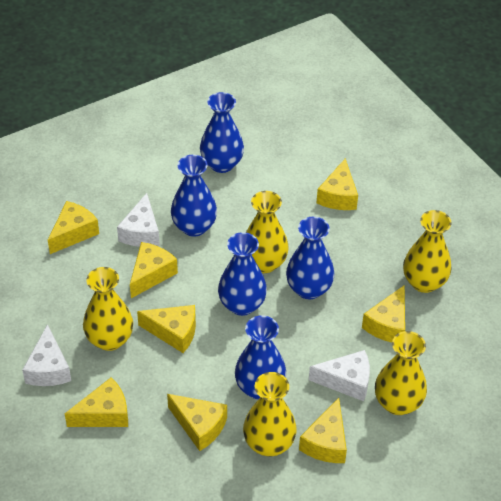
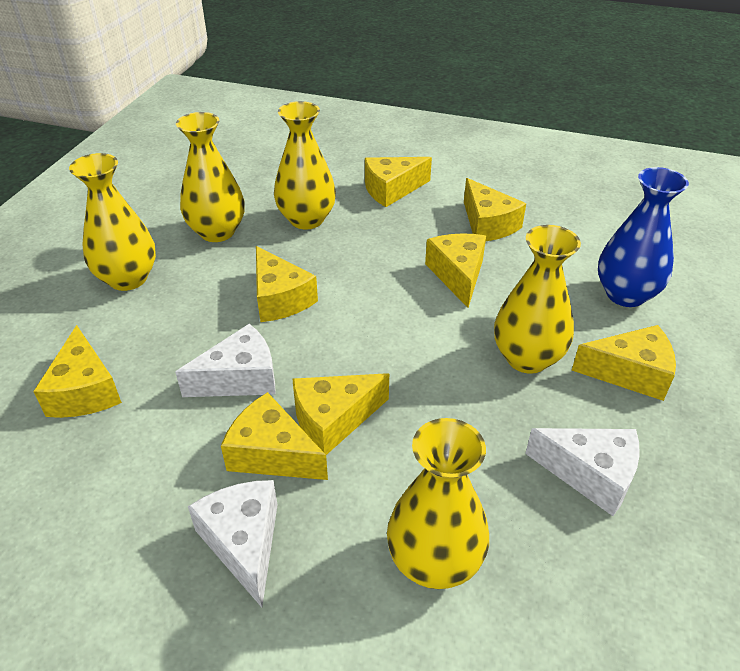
blue vase: 5 -> 1

